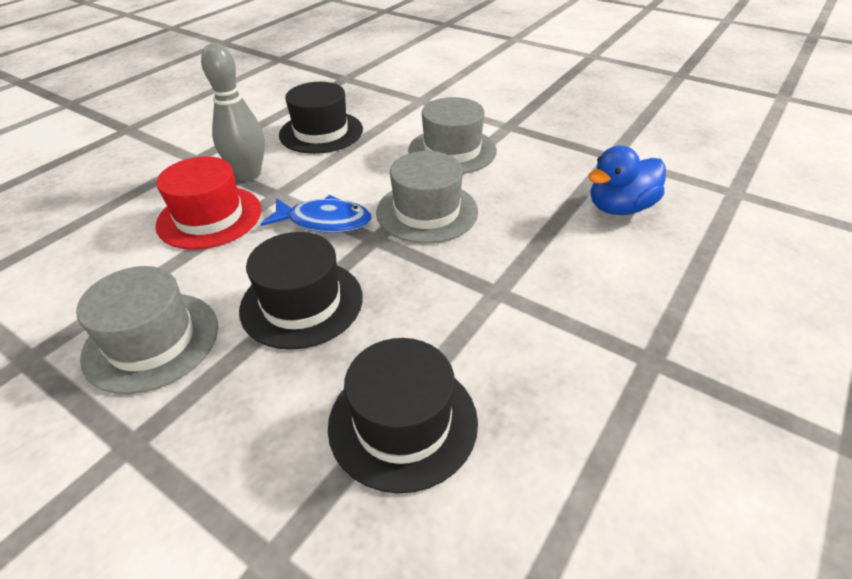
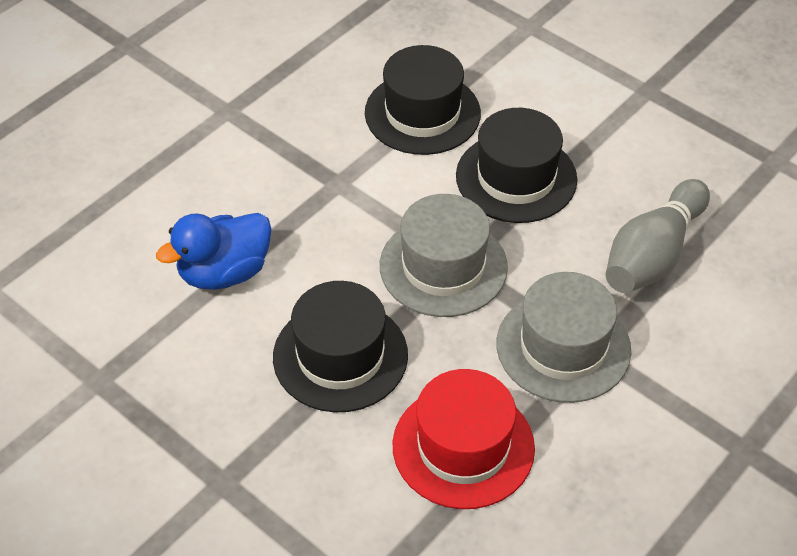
blue fish: 1 -> 0
grey hat: 3 -> 2

